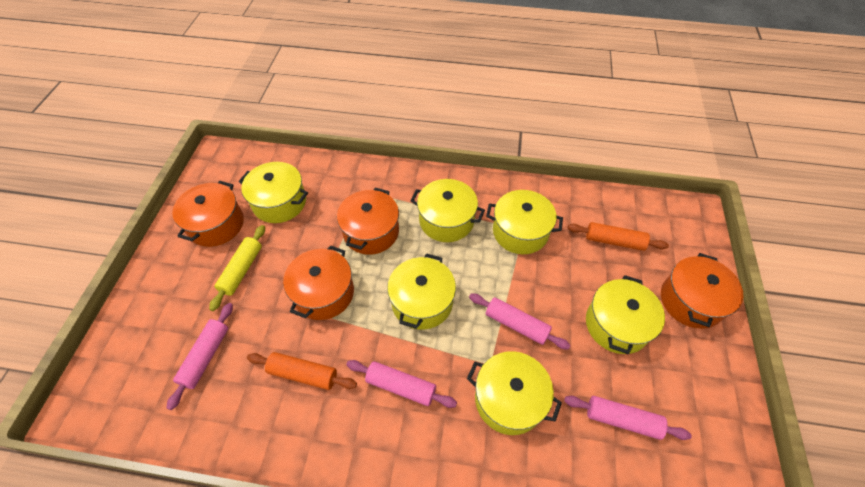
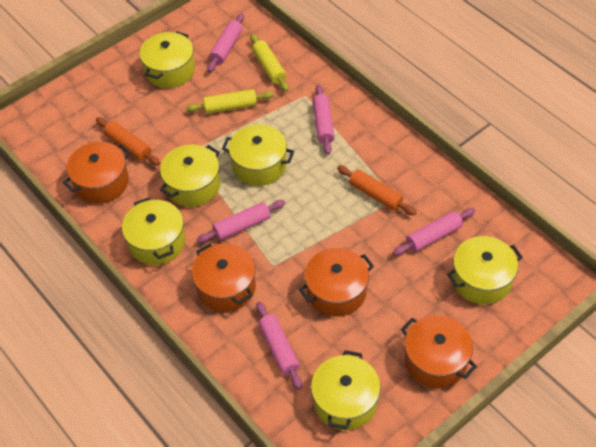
pink rolling pin: 4 -> 5
yellow rolling pin: 1 -> 2

